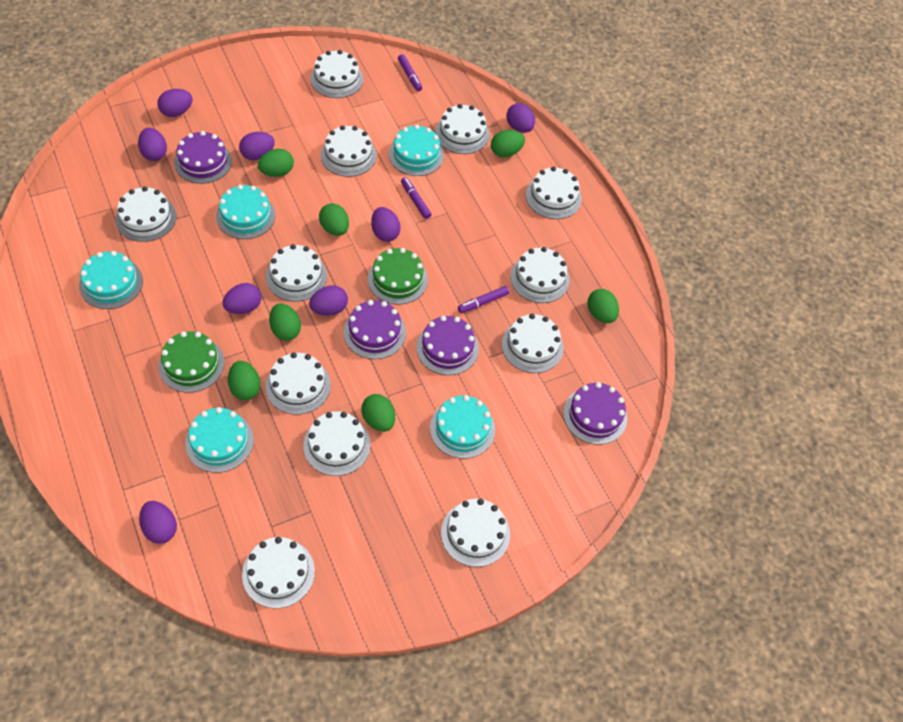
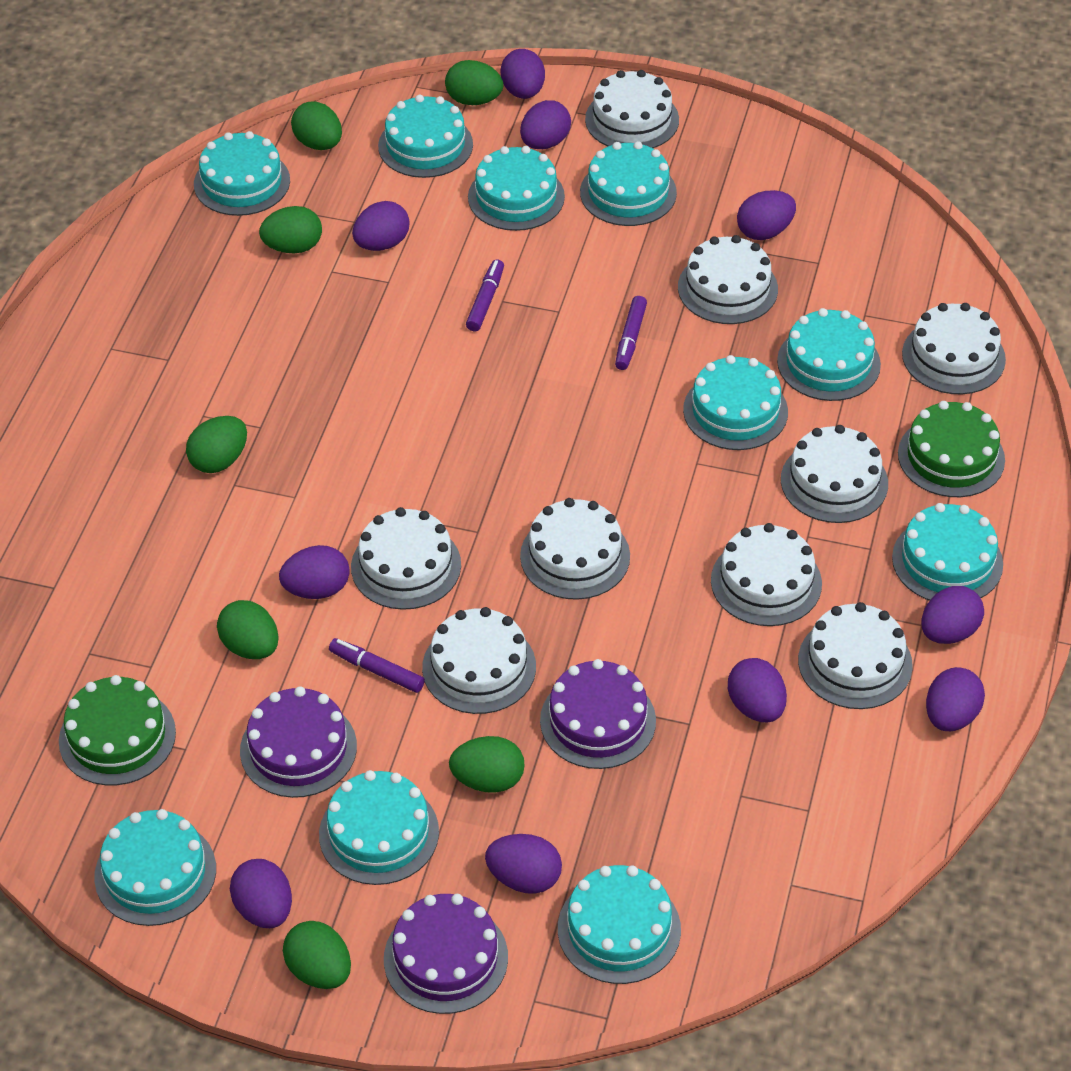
purple cake: 4 -> 3
purple egg: 8 -> 10
turquoise cake: 5 -> 10
white cake: 12 -> 9

